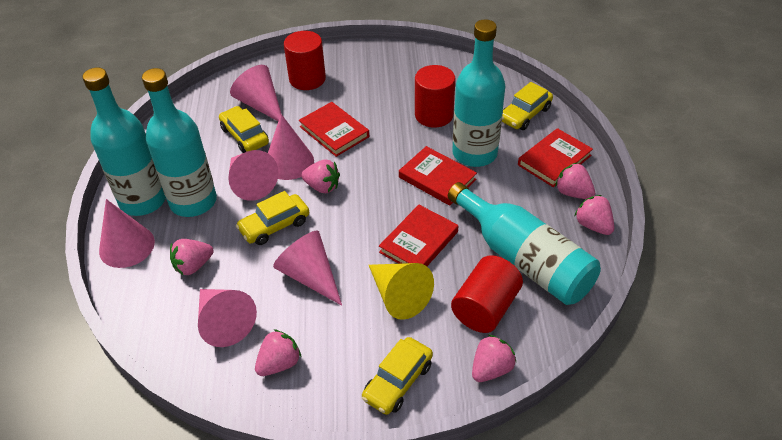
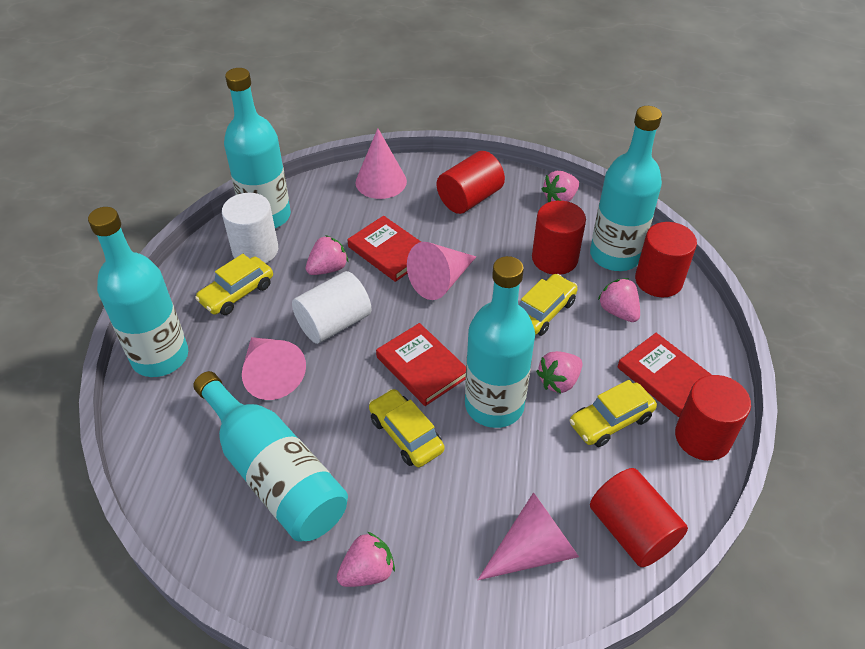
pink cone: 6 -> 4
pink strawberry: 6 -> 5
red book: 4 -> 3
red cylinder: 3 -> 5
turquoise bottle: 4 -> 5
white cylinder: 0 -> 2
yellow cone: 1 -> 0

